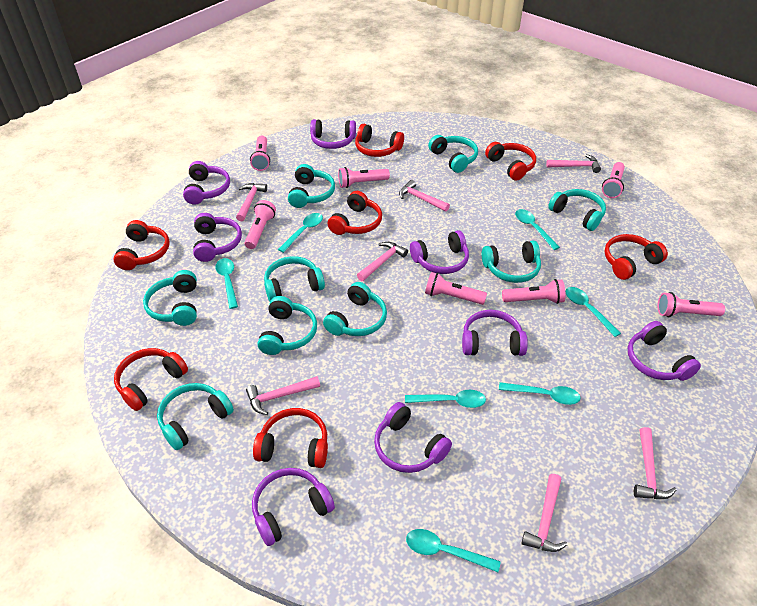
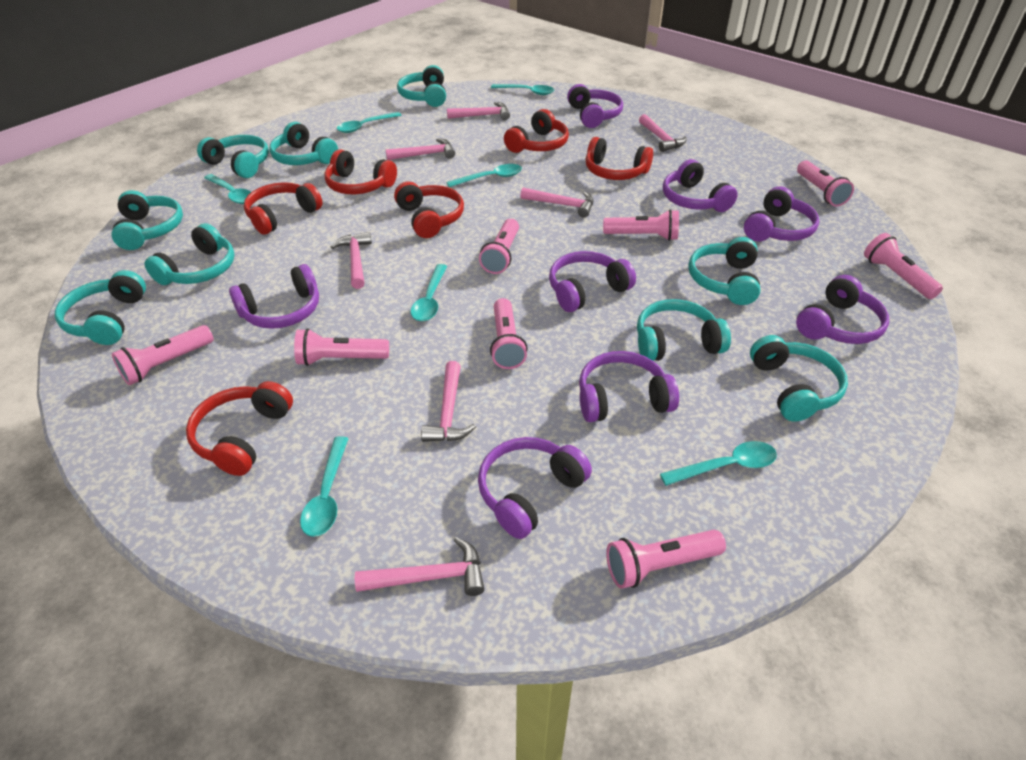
pink flashlight: 7 -> 8
red headphones: 7 -> 6

